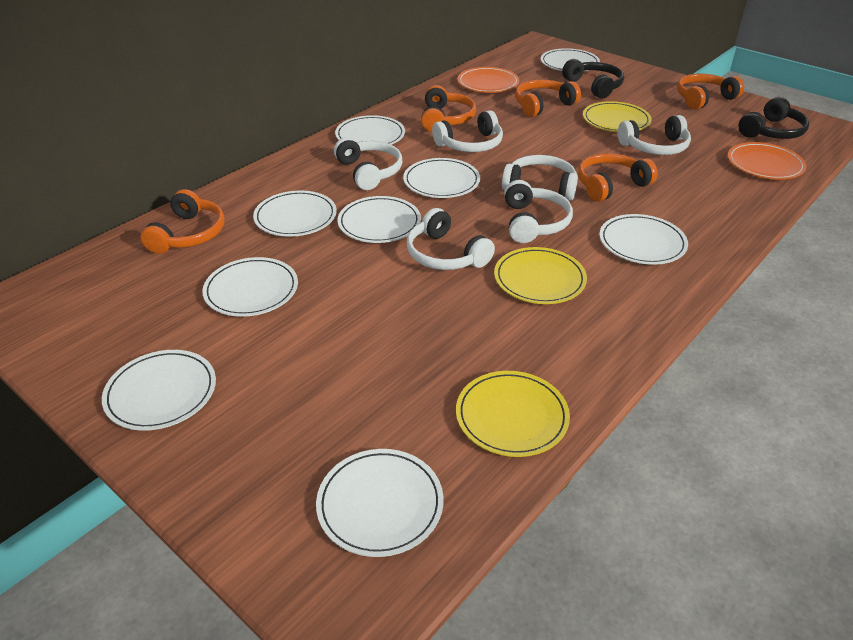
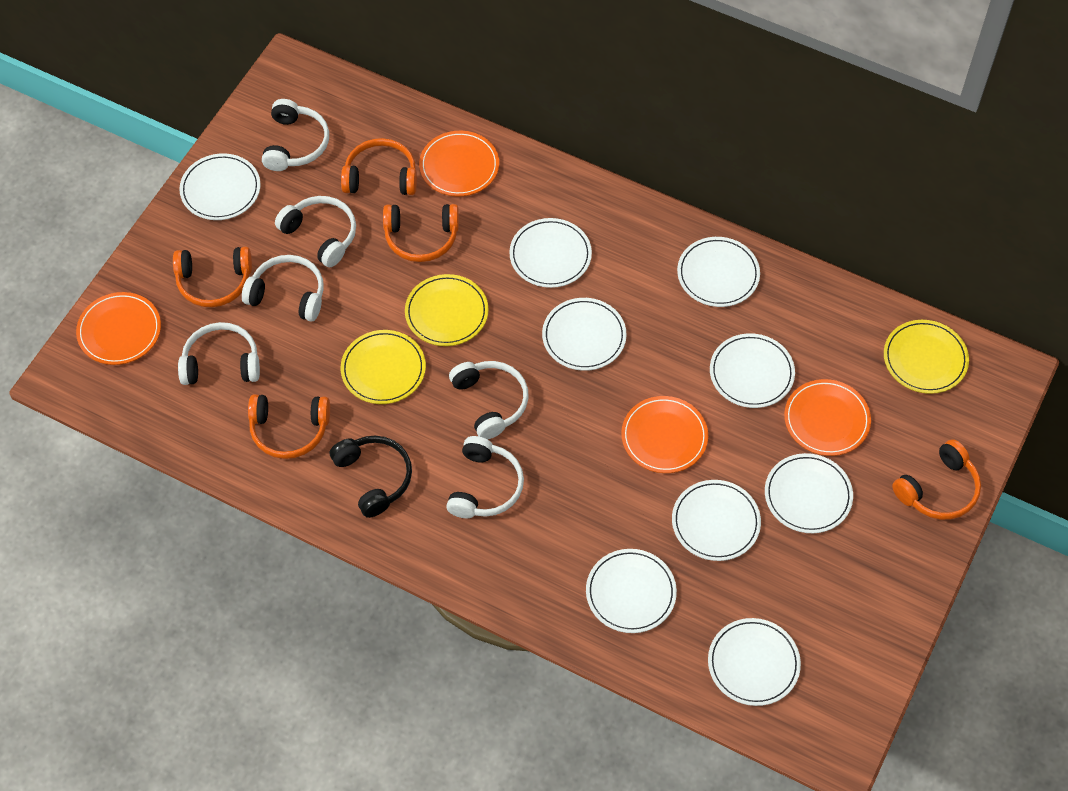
black headphones: 2 -> 1
orange plate: 2 -> 4

